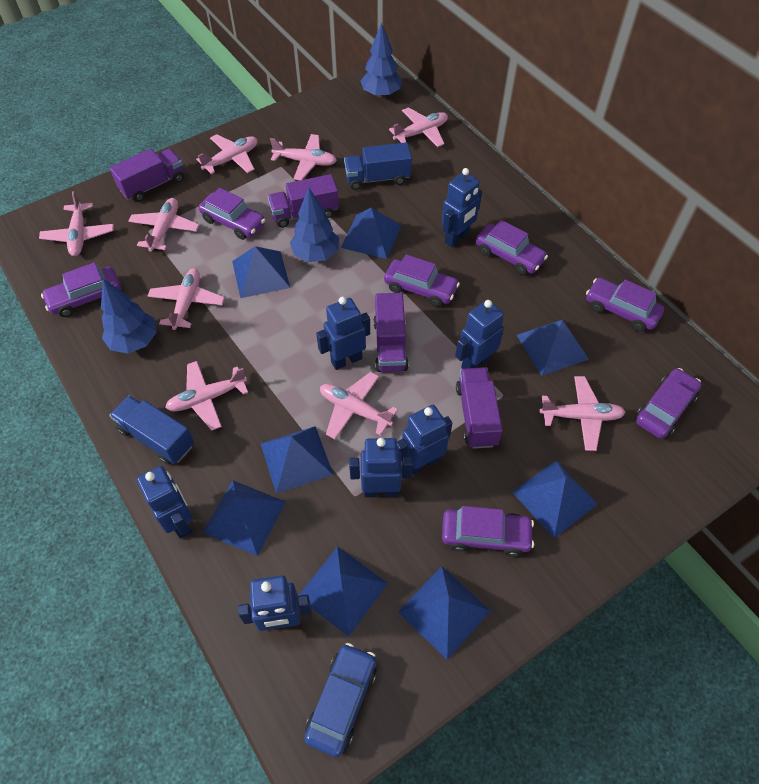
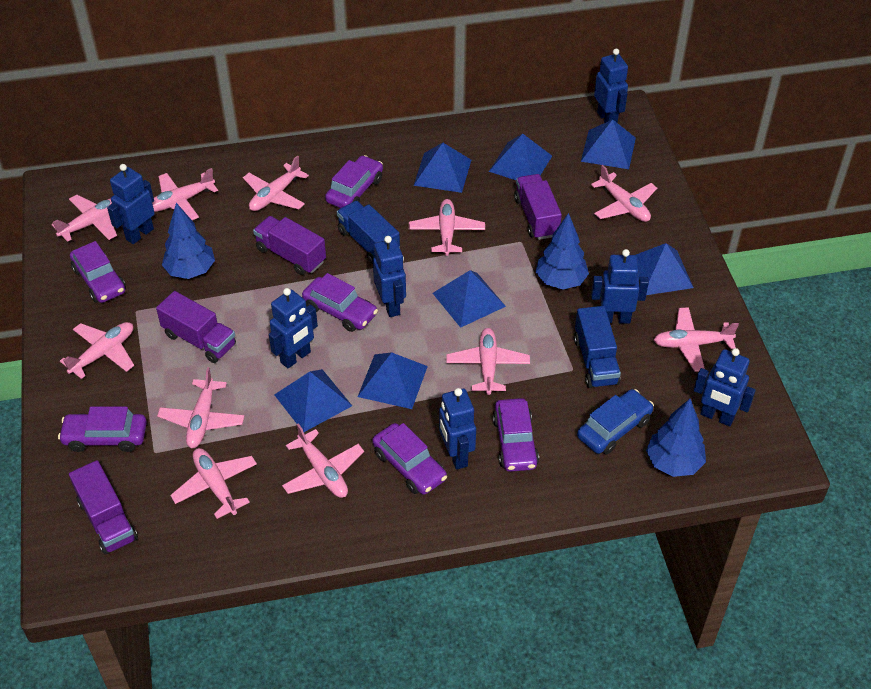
blue pyramid: 8 -> 7
pink plane: 9 -> 11
purple car: 7 -> 6

